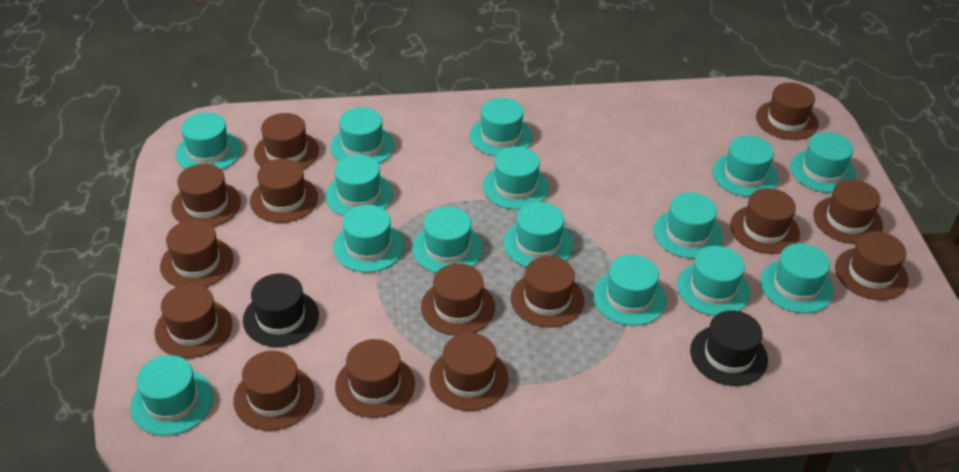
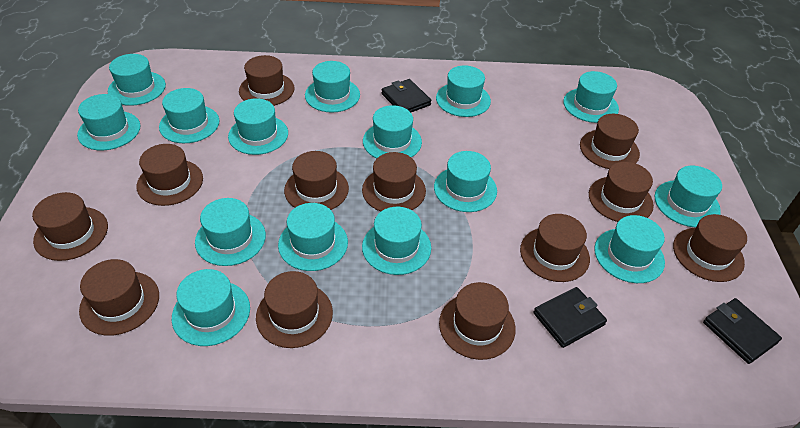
black hat: 2 -> 0
black wallet: 0 -> 3
brown hat: 14 -> 12

